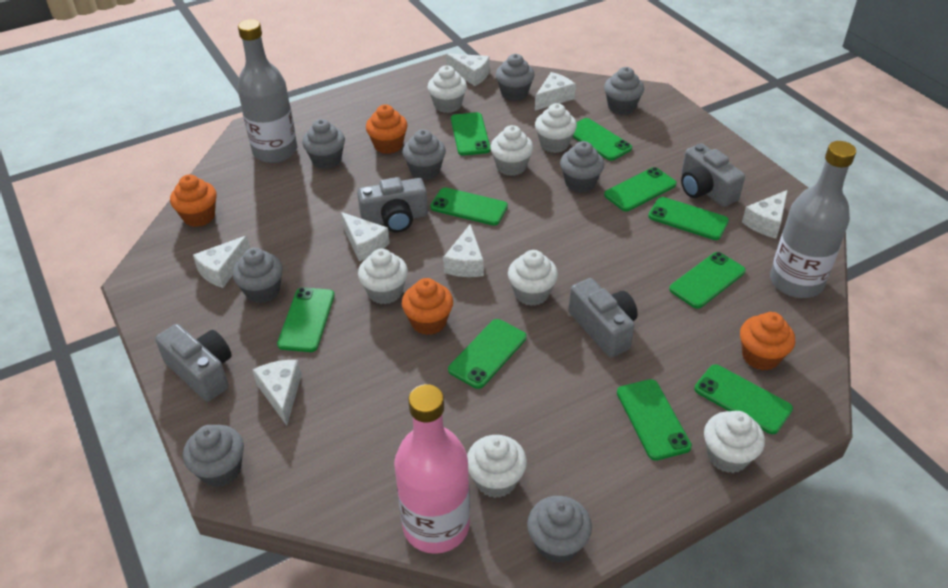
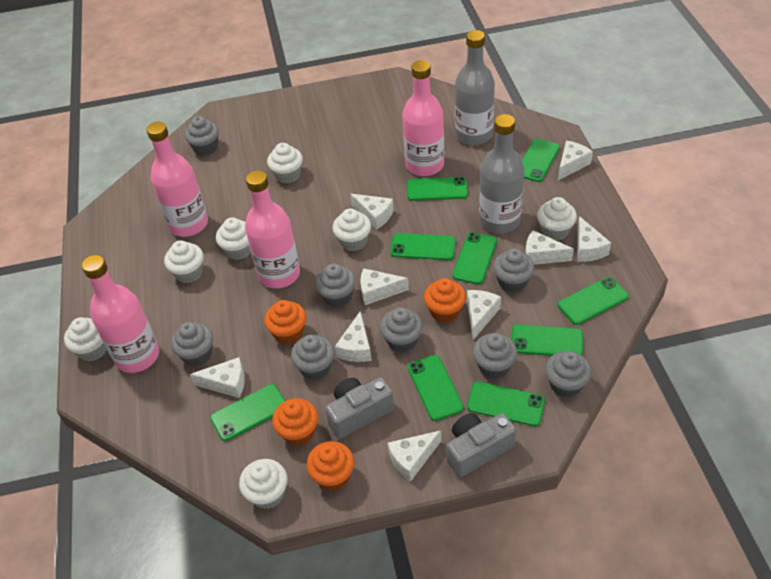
green phone: 10 -> 9
grey camera: 4 -> 2
pink bottle: 1 -> 4
white cheese: 7 -> 9

